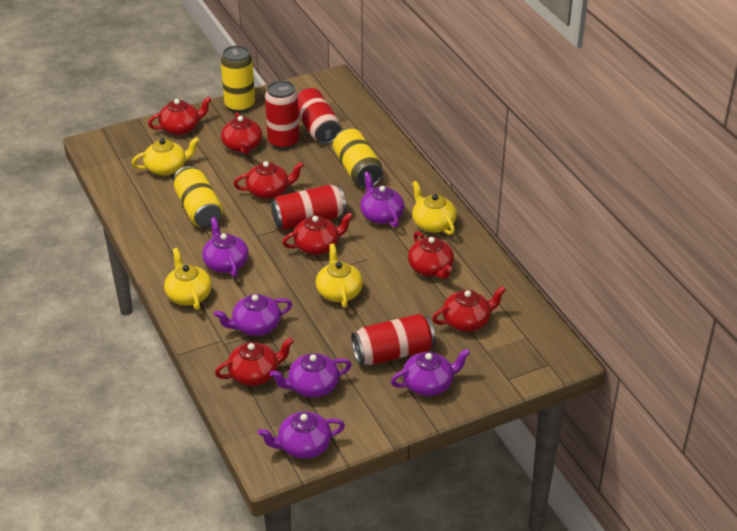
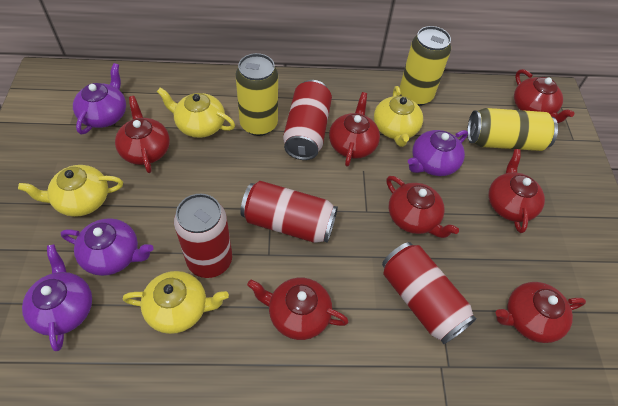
purple teapot: 6 -> 4

